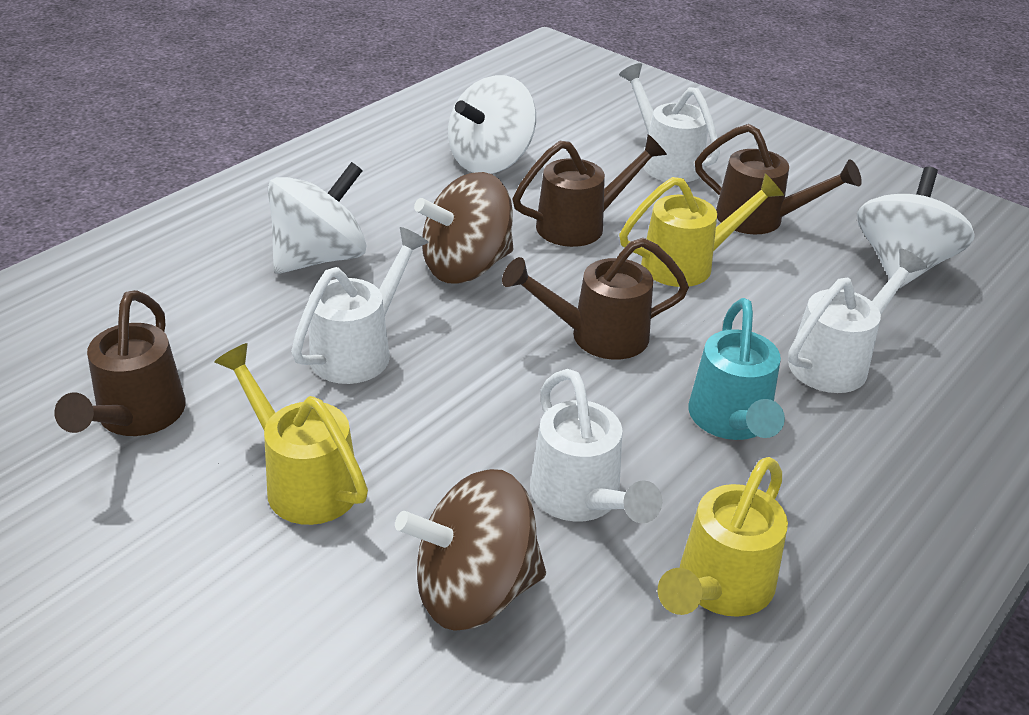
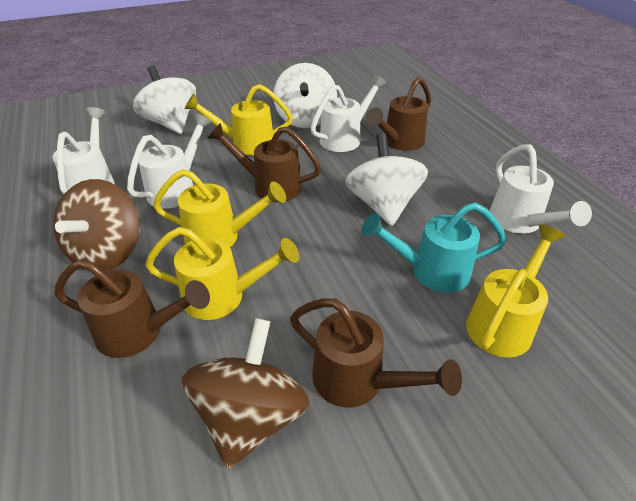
yellow watering can: 3 -> 4

